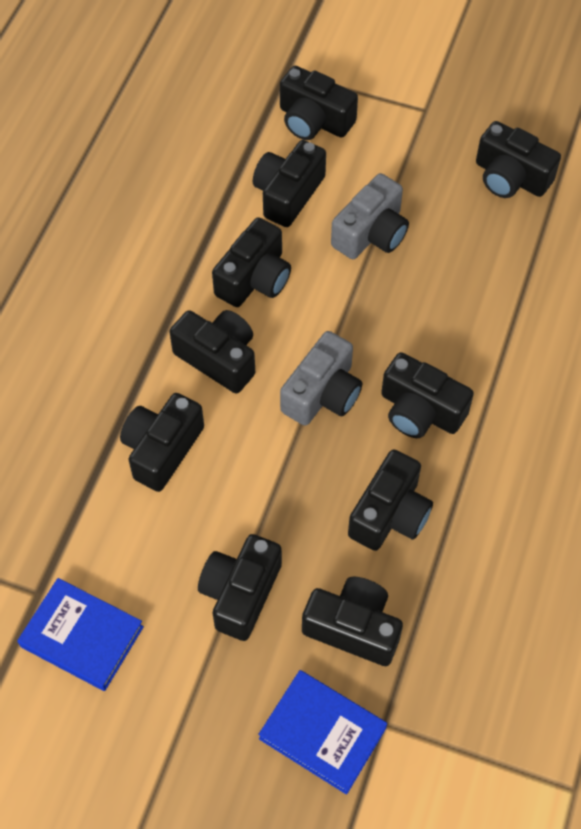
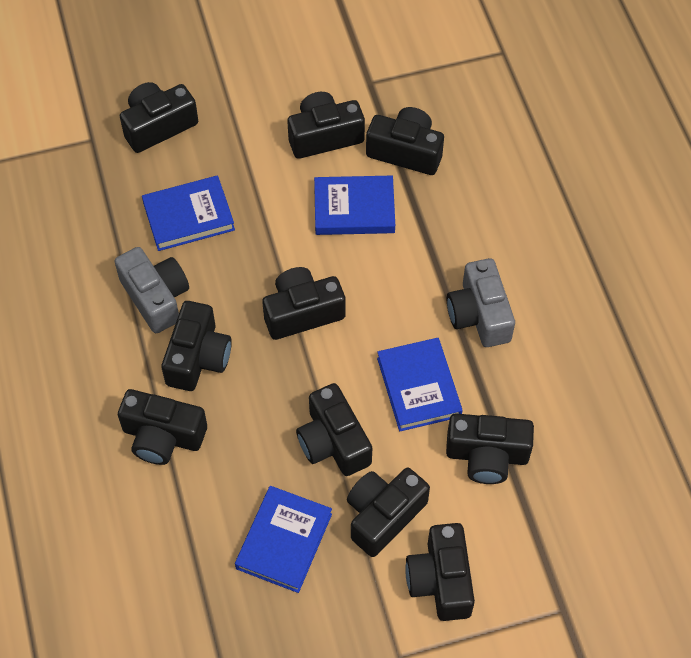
blue book: 2 -> 4

